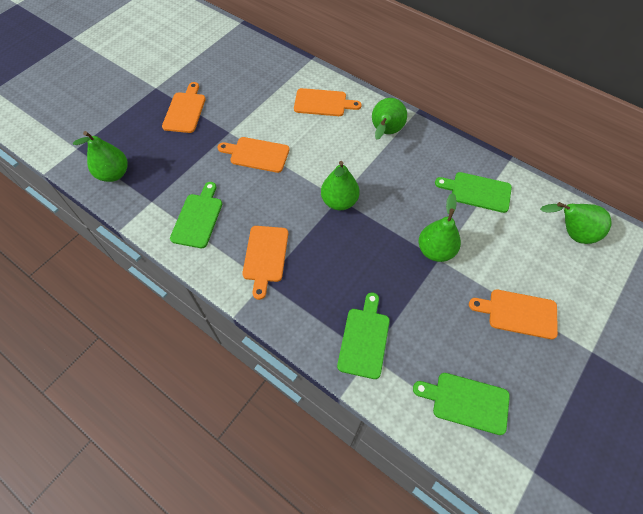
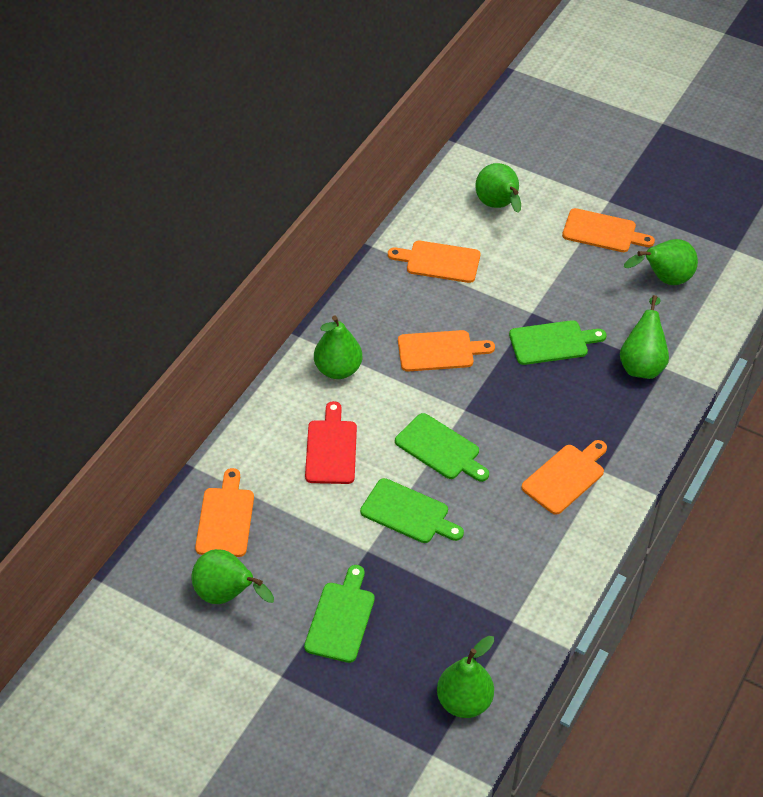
green pear: 5 -> 6
red cutting board: 0 -> 1

